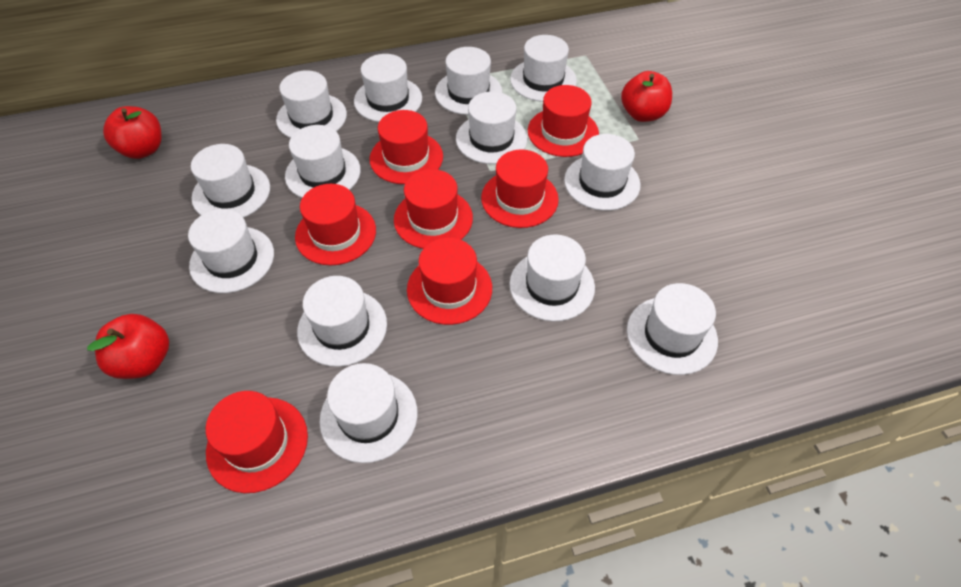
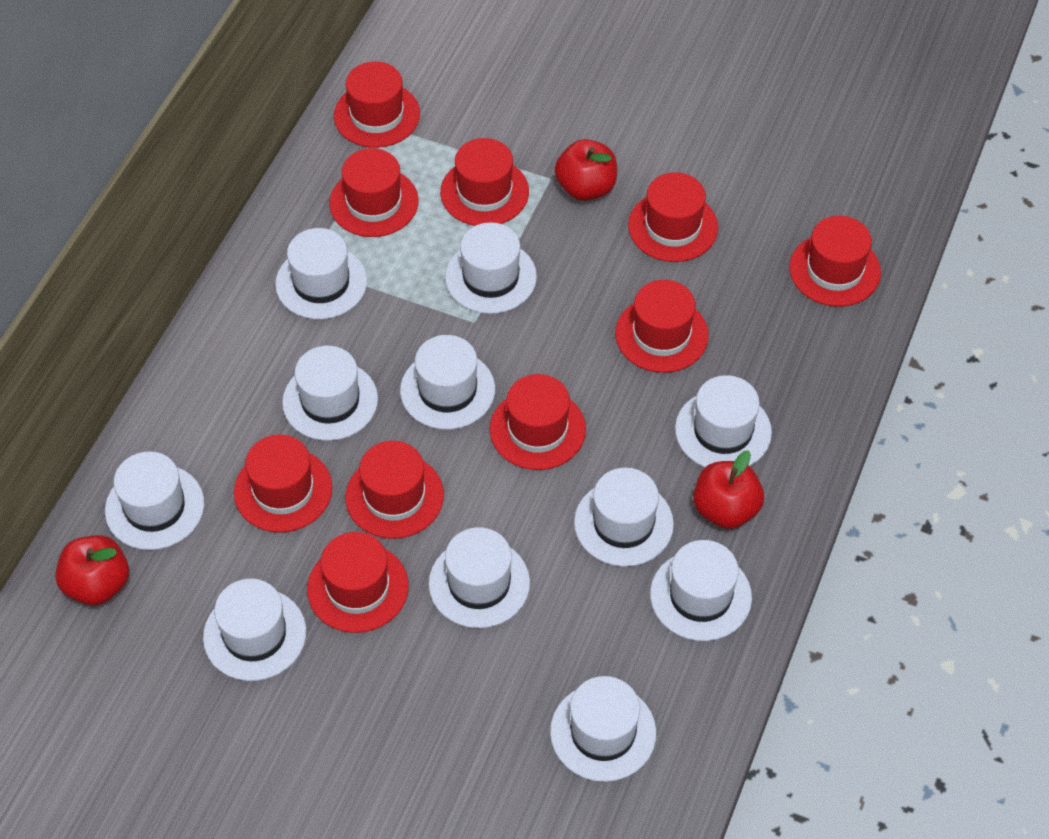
red hat: 7 -> 10
white hat: 13 -> 11

